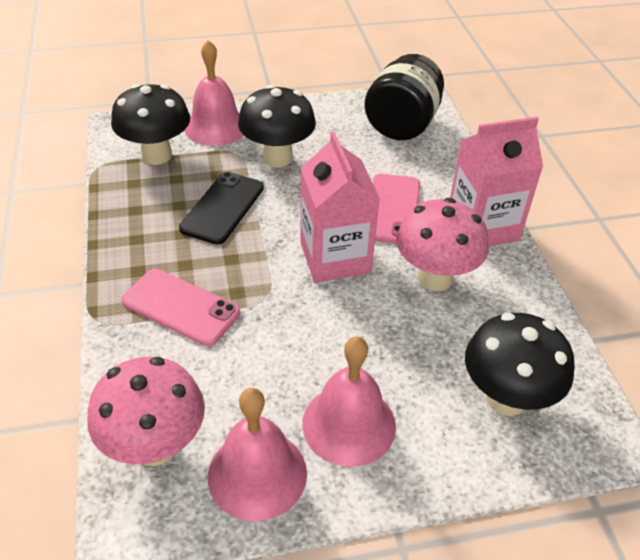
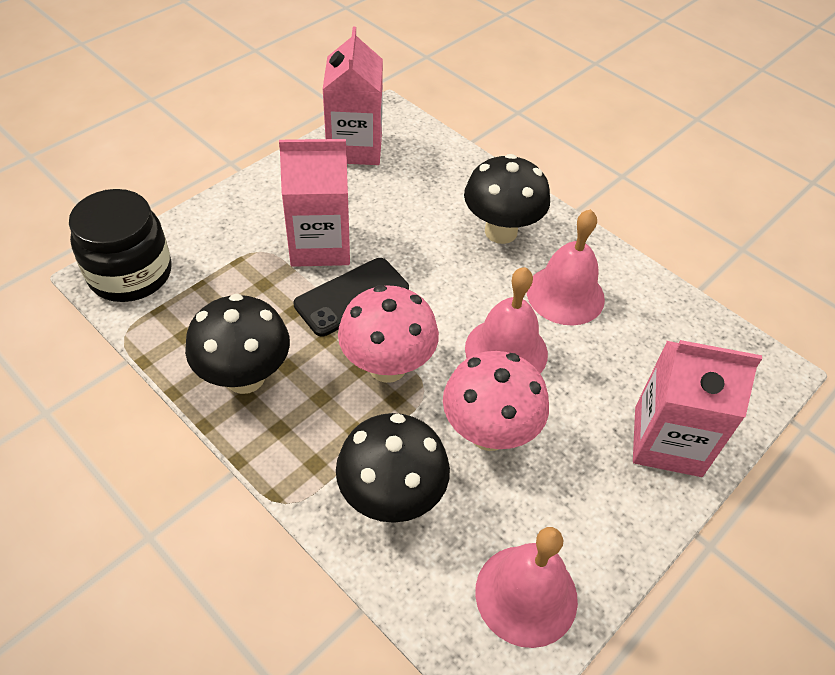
pink carton: 2 -> 3
pink phone: 2 -> 0

